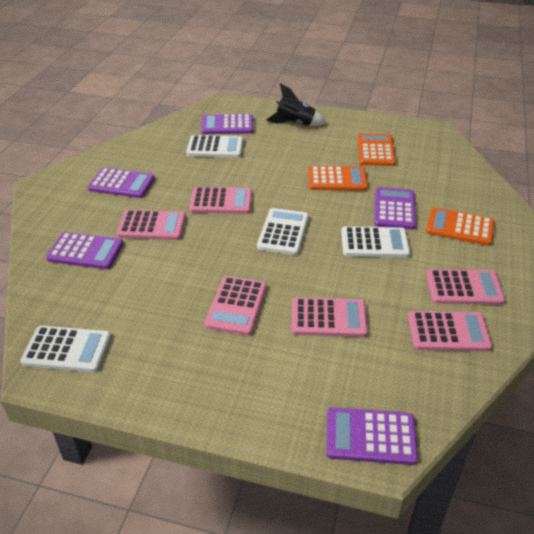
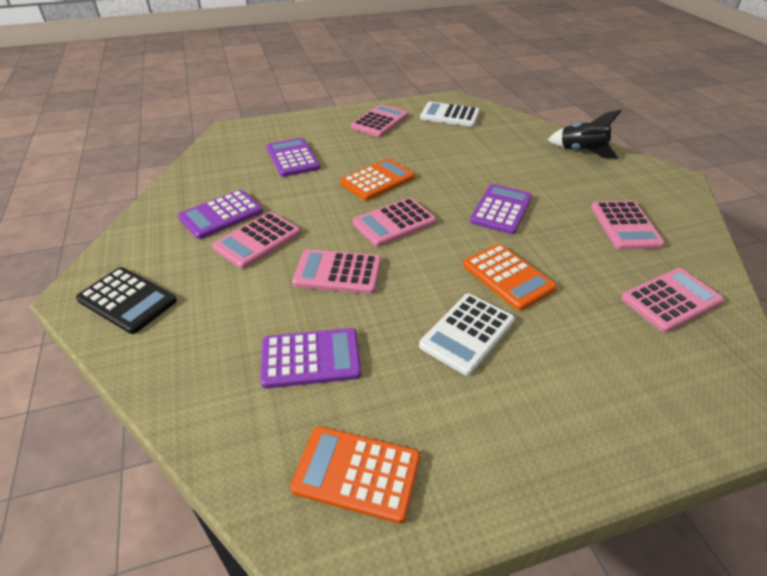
black calculator: 0 -> 1
purple calculator: 5 -> 4
white calculator: 4 -> 2

